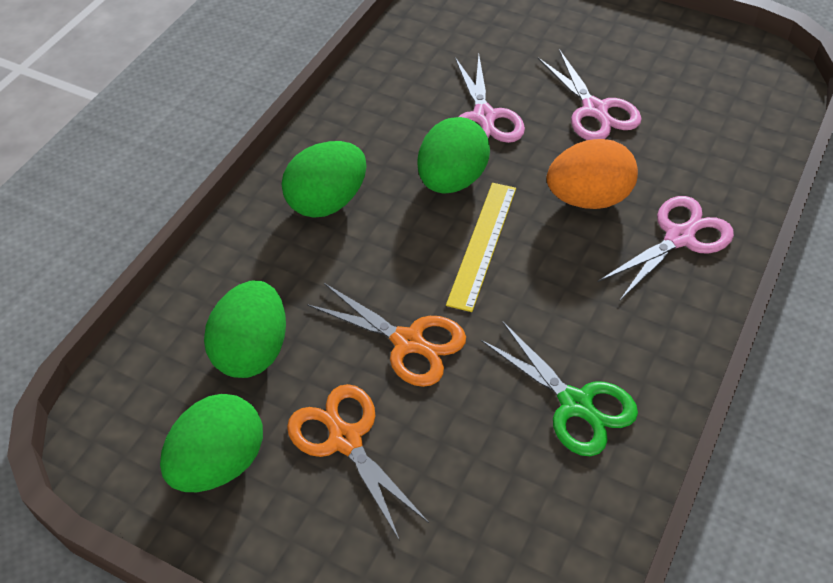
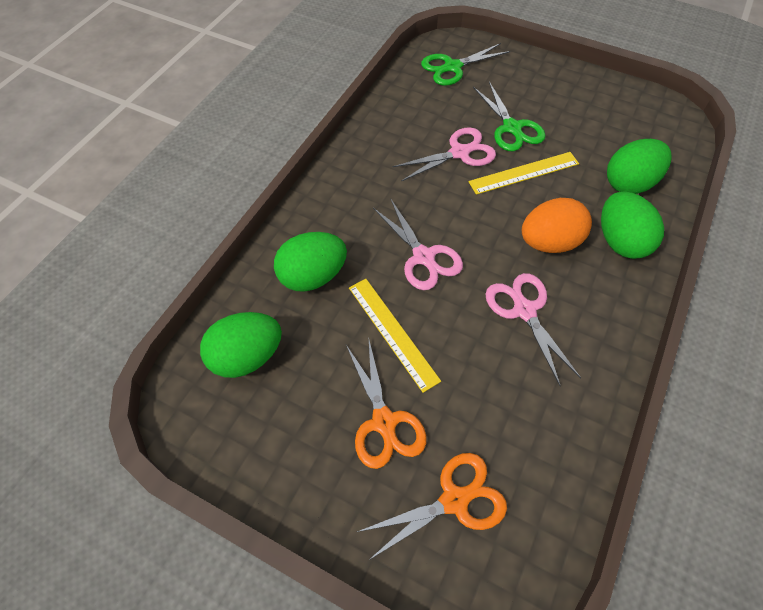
green scissors: 1 -> 2
yellow ruler: 1 -> 2

